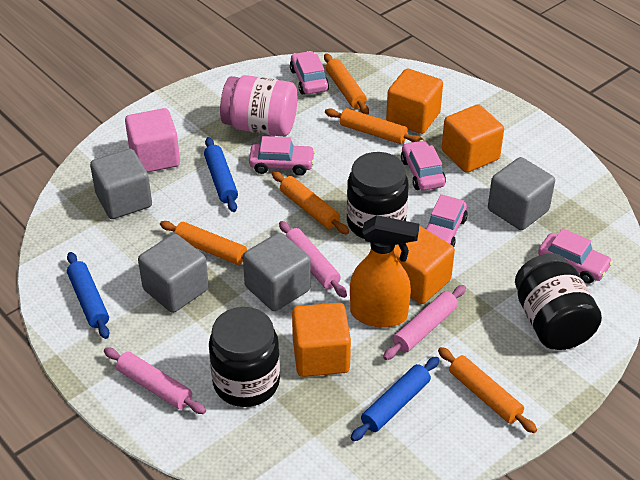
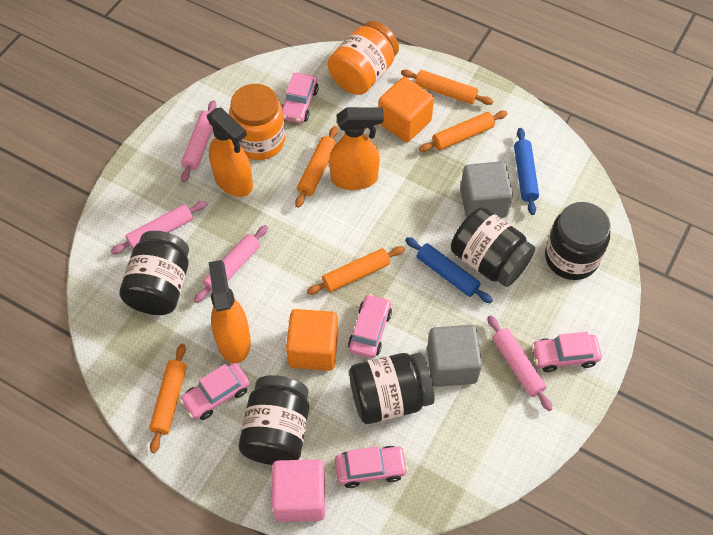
black jar: 3 -> 5
blue rolling pin: 3 -> 2
grey cube: 4 -> 2
orange cube: 4 -> 2
orange jar: 0 -> 2
orange spray bottle: 1 -> 3
pink jar: 1 -> 0
pink rolling pin: 3 -> 4

